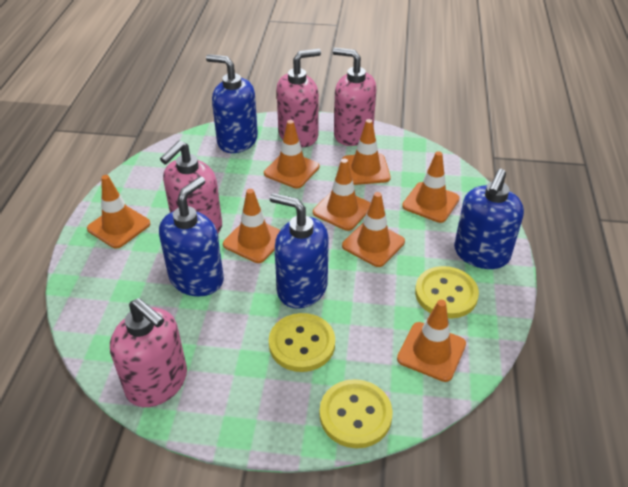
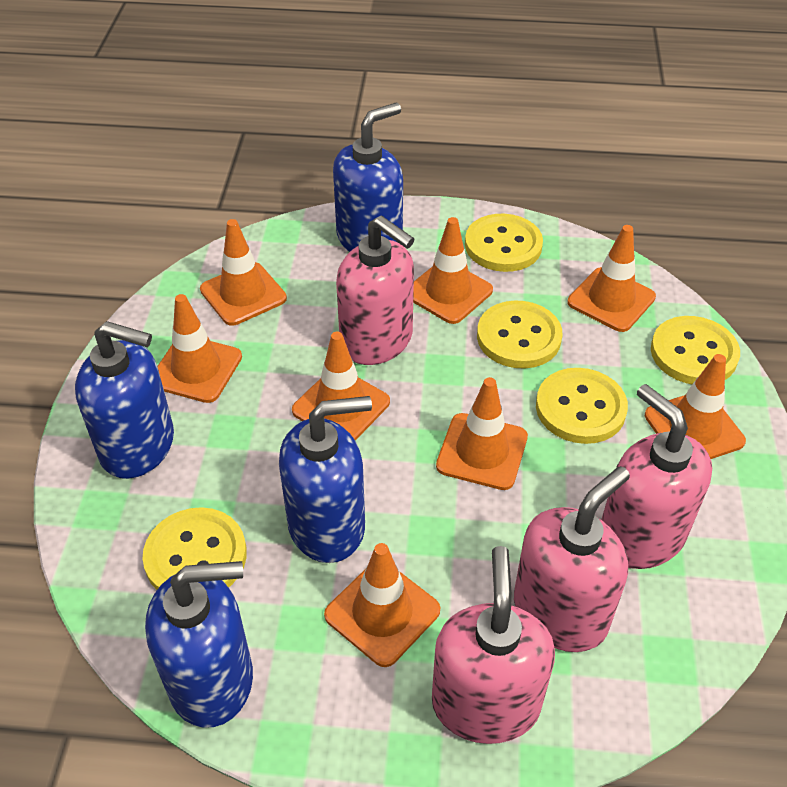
yellow button: 3 -> 5

